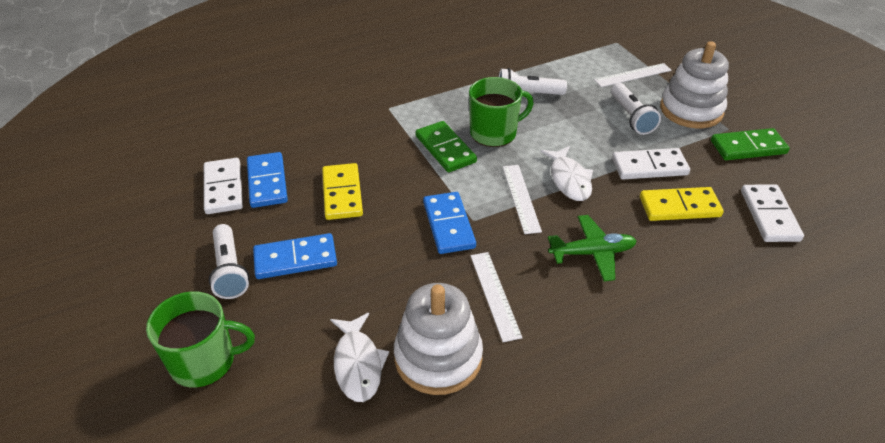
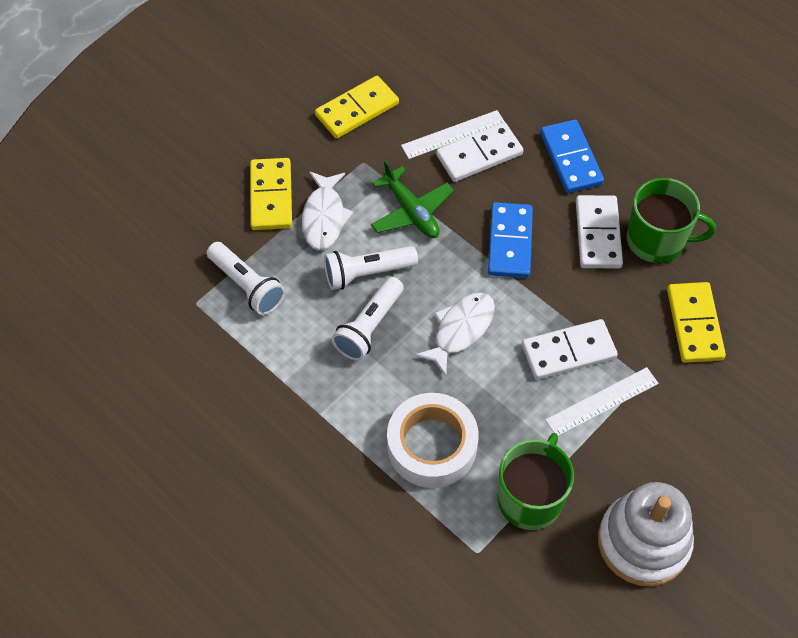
blue domino: 3 -> 2
green domino: 2 -> 0
white ruler: 3 -> 2
white stacking toy: 2 -> 1
white tape: 0 -> 1
yellow domino: 2 -> 3

